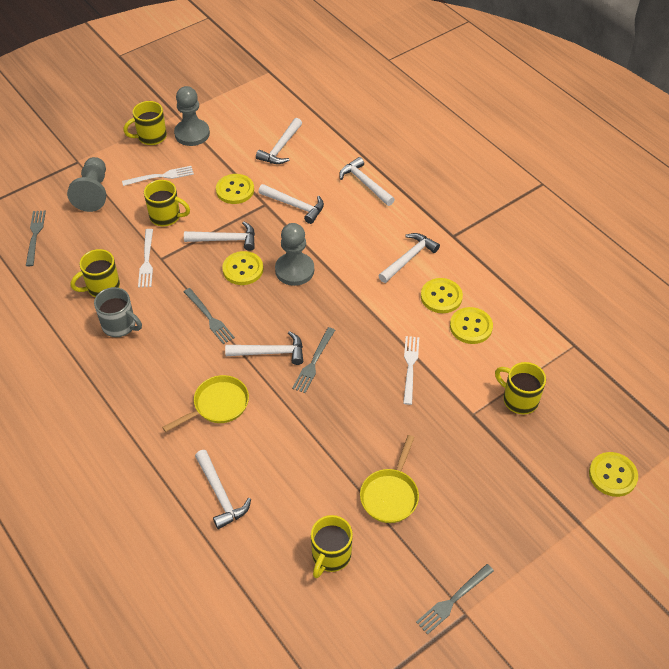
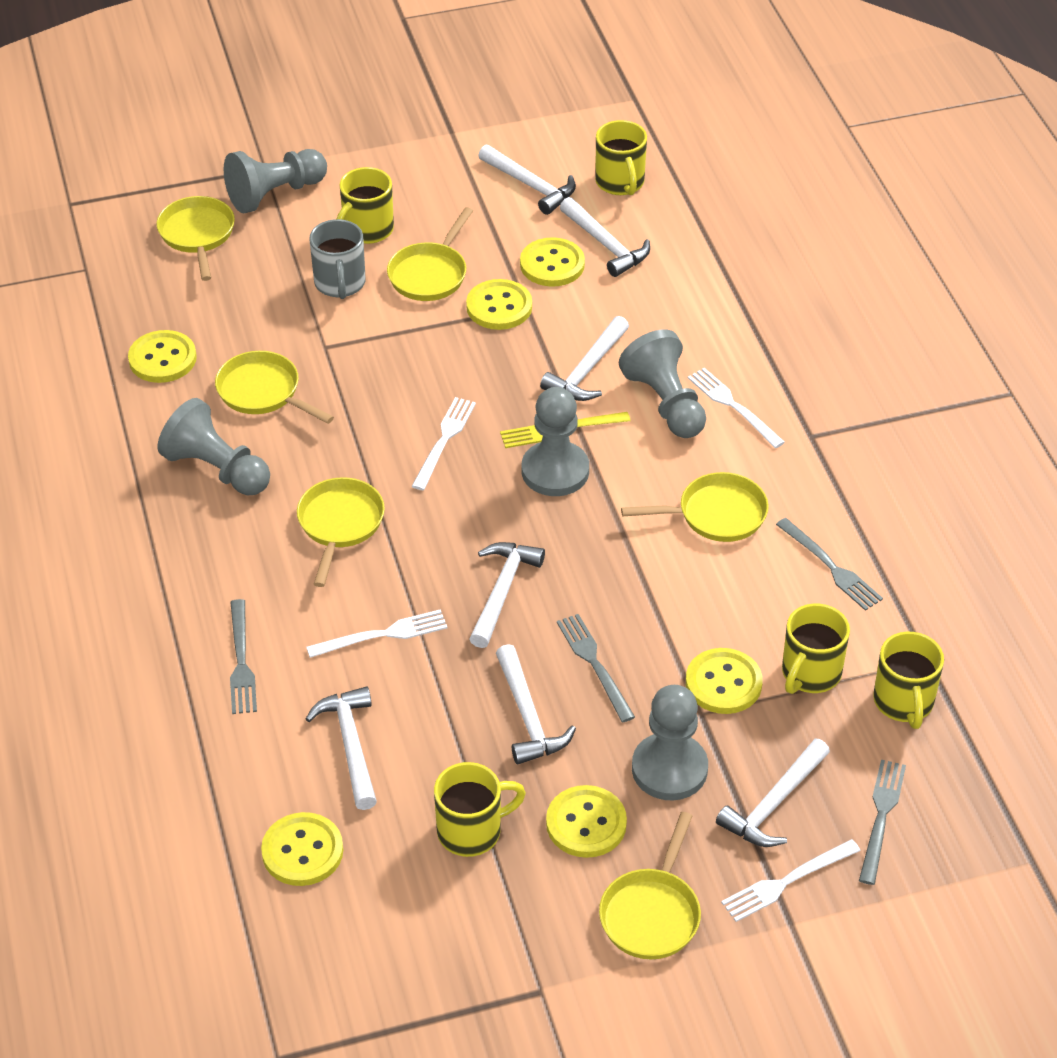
grey pawn: 3 -> 5
white fork: 3 -> 4
yellow button: 5 -> 6
yellow fork: 0 -> 1
yellow pan: 2 -> 6

